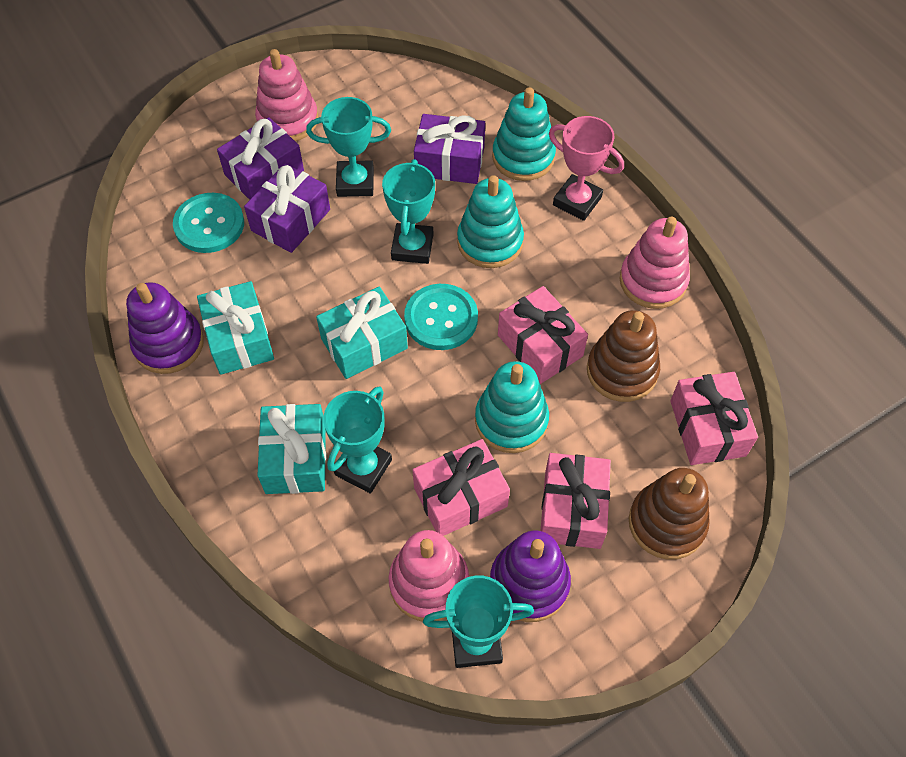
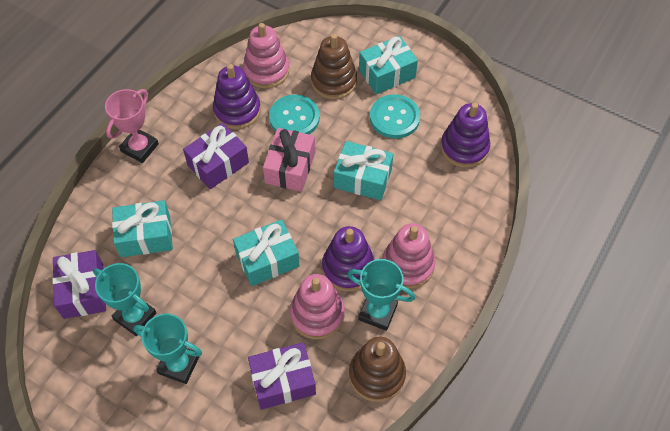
pink gift: 4 -> 1
purple stacking toy: 2 -> 3
turquoise gift: 3 -> 4
turquoise stacking toy: 3 -> 0
turquoise trophy: 4 -> 3

